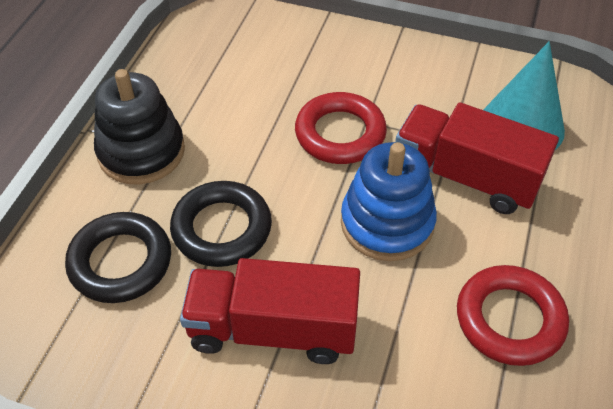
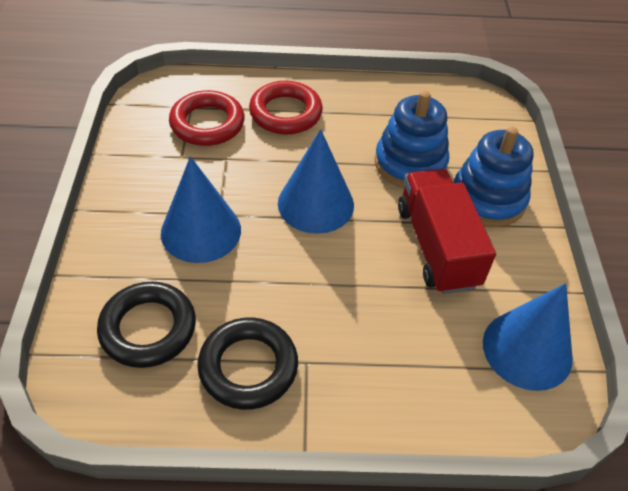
black stacking toy: 1 -> 0
blue cone: 0 -> 3
blue stacking toy: 1 -> 2
red truck: 2 -> 1
turquoise cone: 1 -> 0

